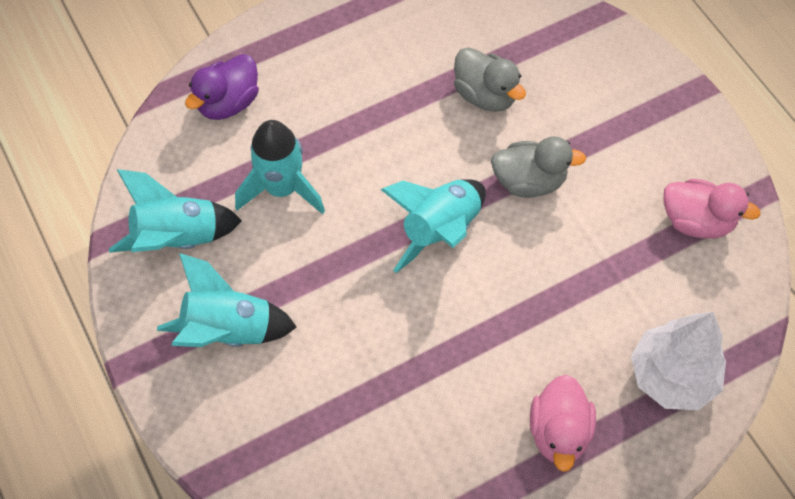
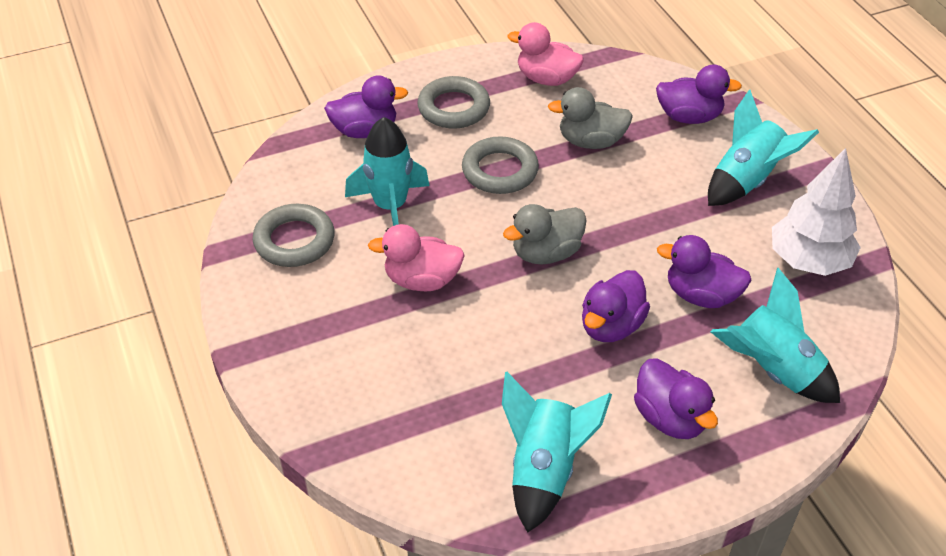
grey ring: 0 -> 3
purple duck: 1 -> 5

